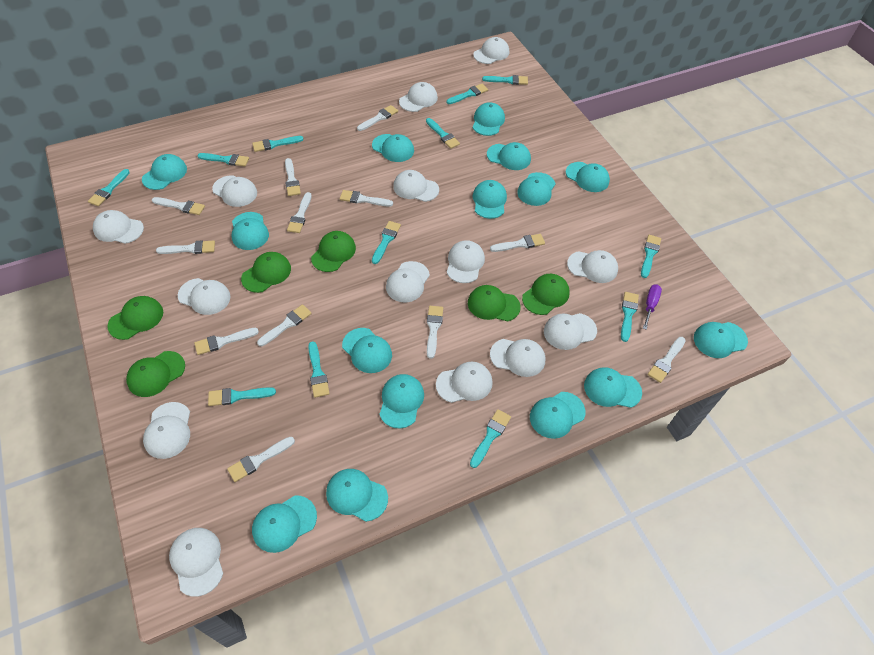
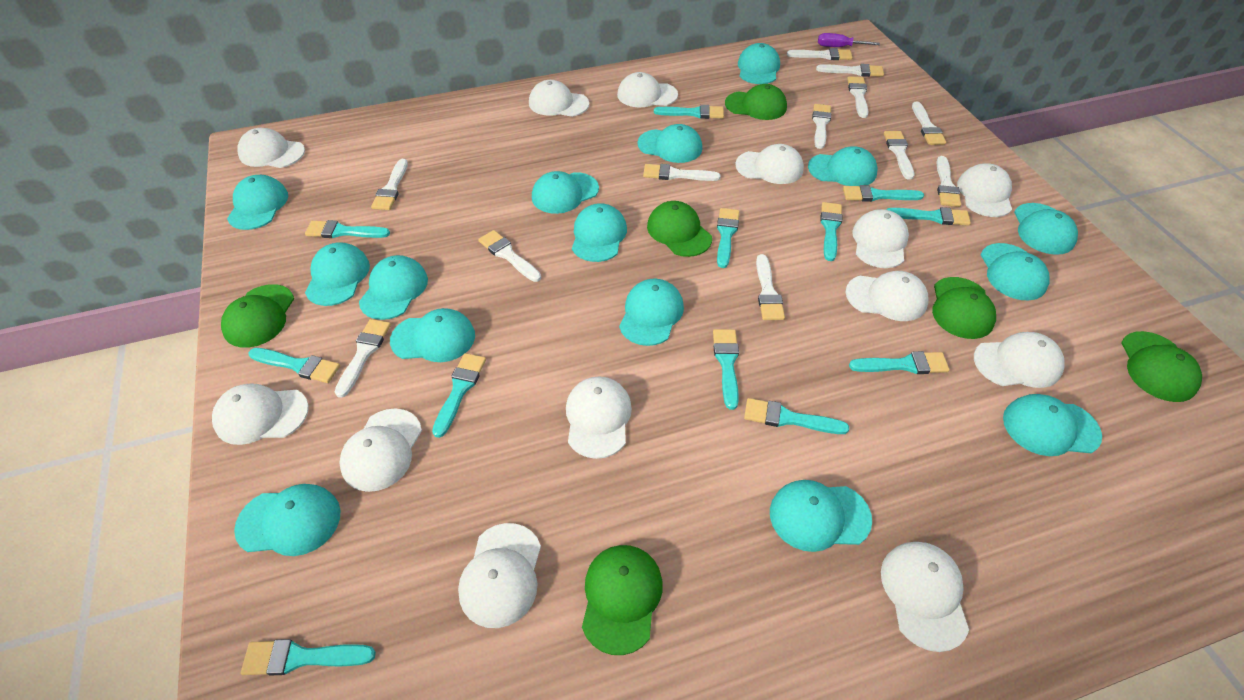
white cap: 14 -> 13

